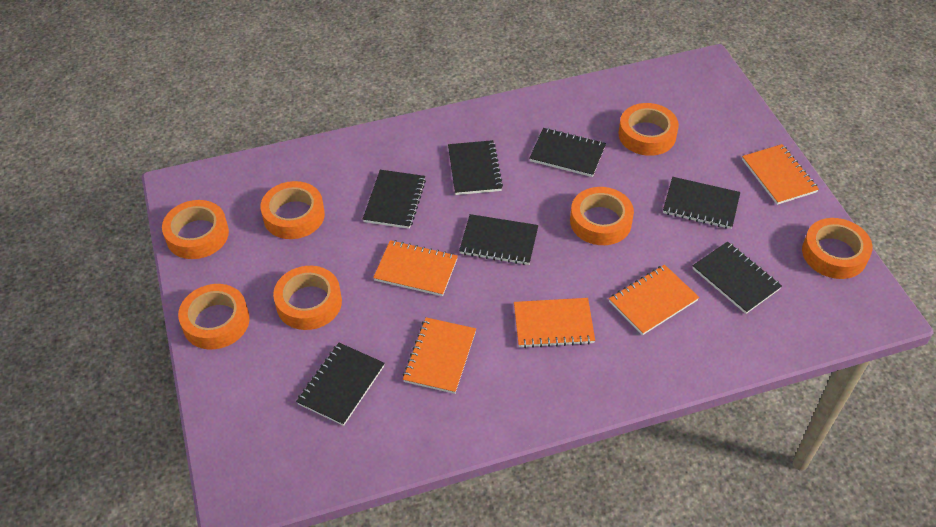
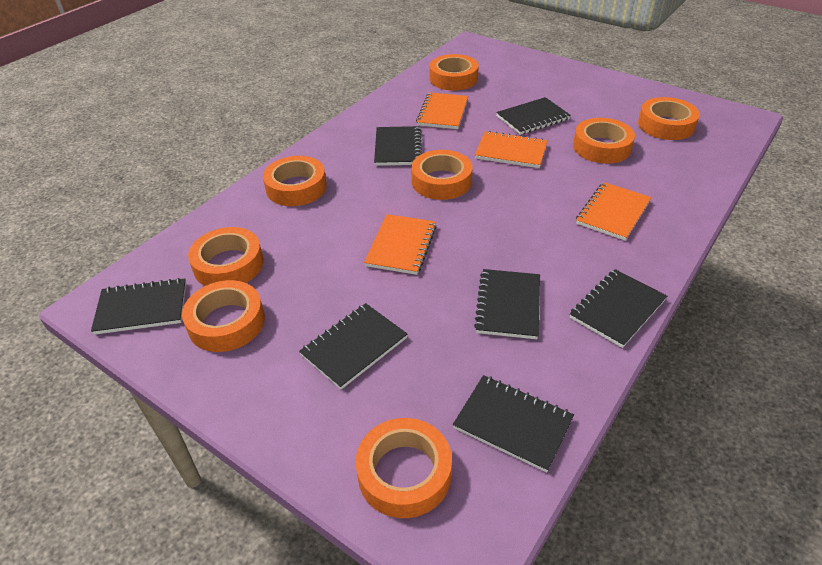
orange notebook: 5 -> 4
orange tape: 7 -> 8

